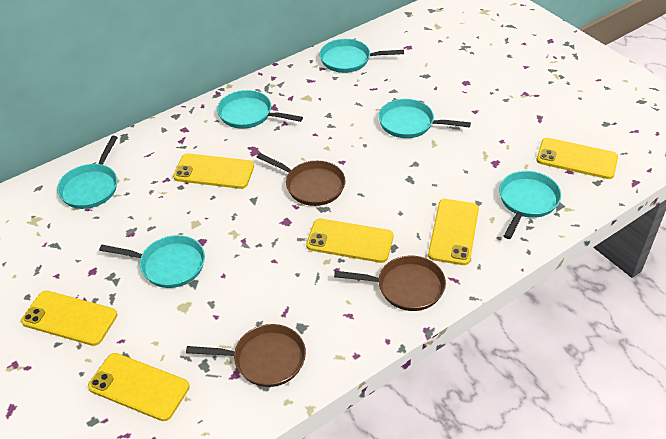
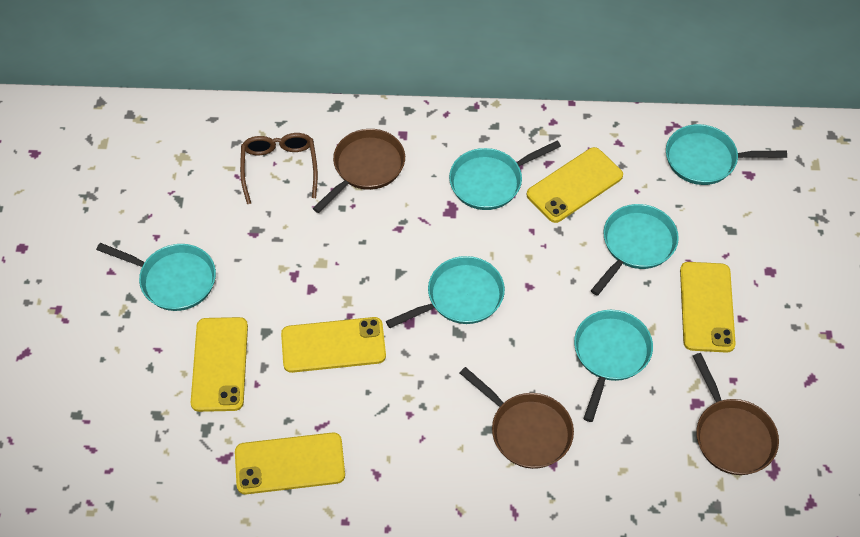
brown glasses: 0 -> 1
yellow phone: 6 -> 5

